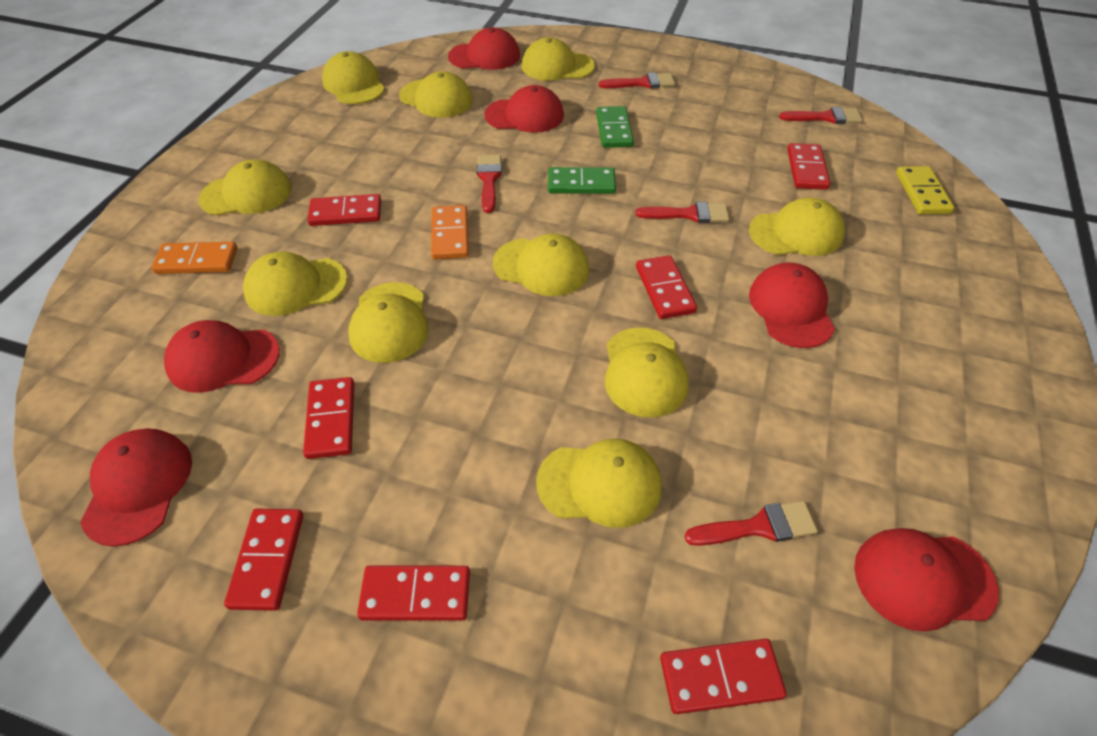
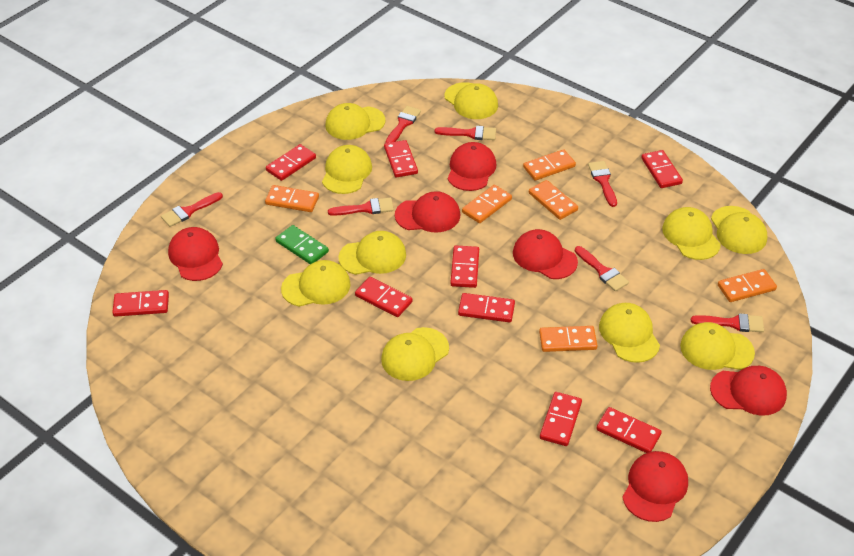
green domino: 2 -> 1
orange domino: 2 -> 6
red brush: 5 -> 7
red domino: 7 -> 9
yellow domino: 1 -> 0

